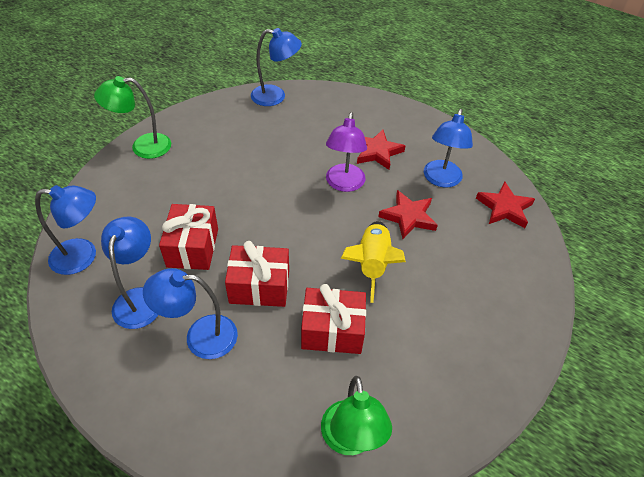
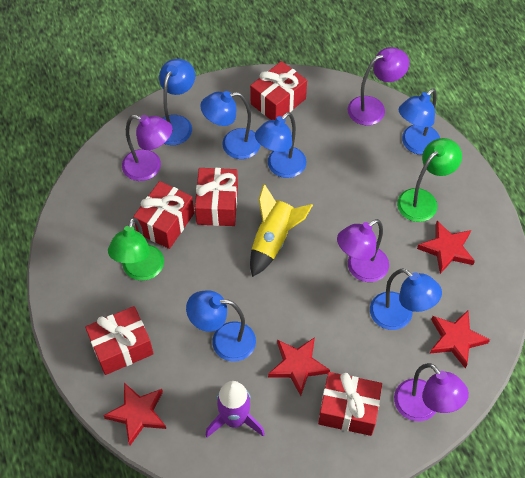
blue lamp: 5 -> 6
purple lamp: 1 -> 4
purple rocket: 0 -> 1
red gift: 3 -> 5
red star: 3 -> 4

